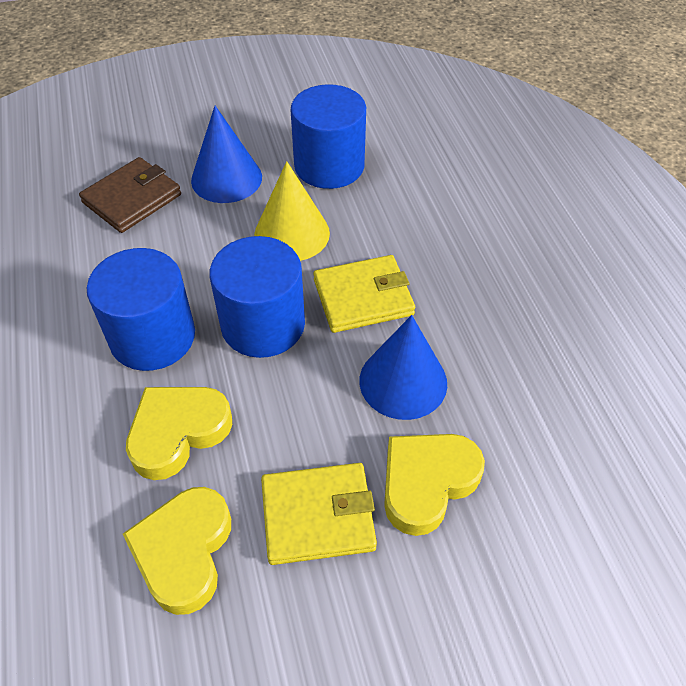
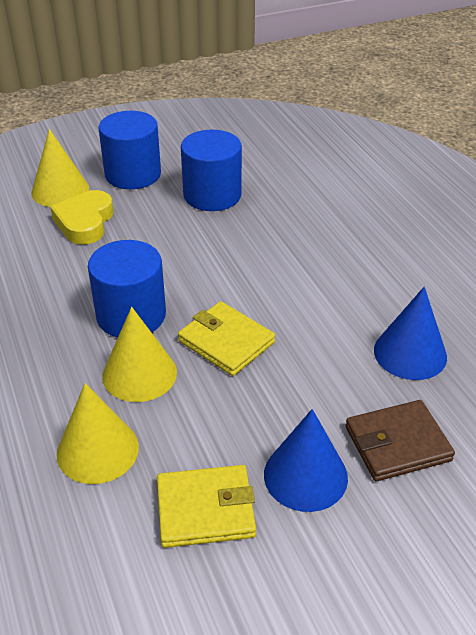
yellow cone: 1 -> 3
yellow heart: 3 -> 1

